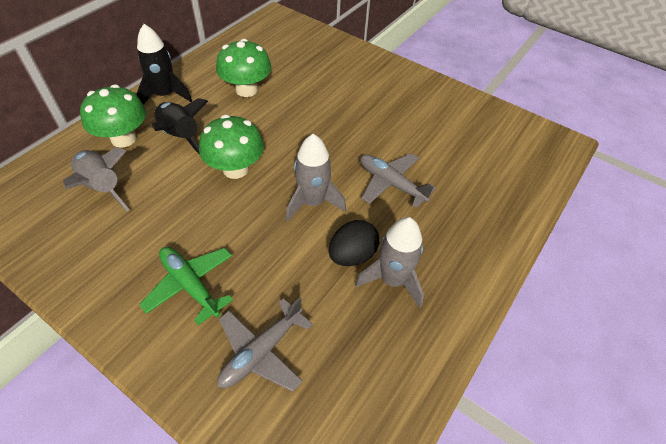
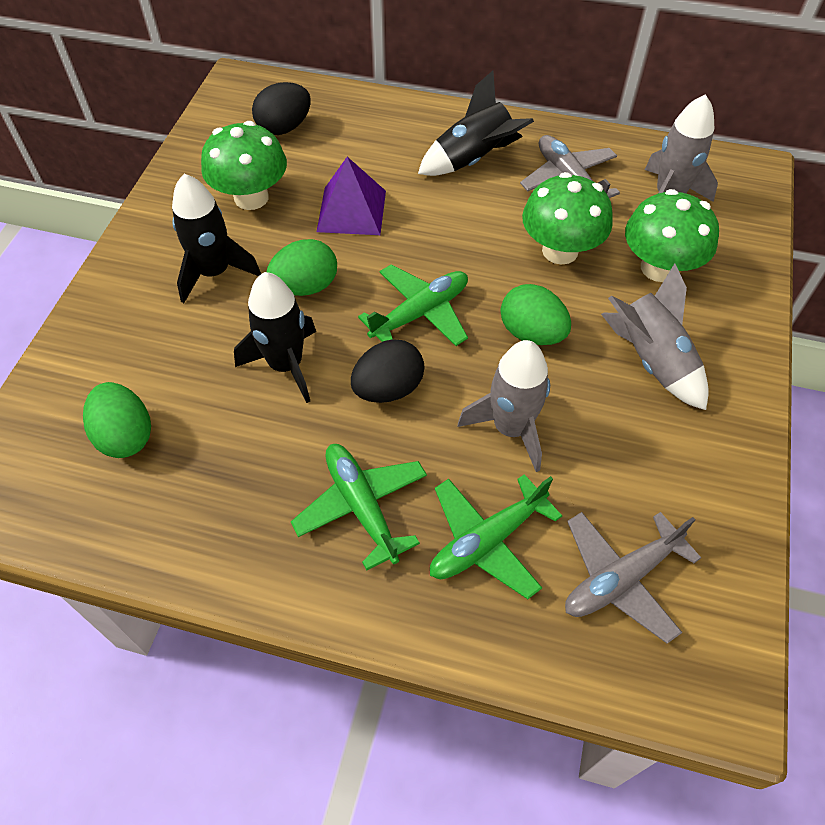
black egg: 1 -> 2
black rocket: 2 -> 3
green egg: 0 -> 3
green plane: 1 -> 3
purple pyramid: 0 -> 1

